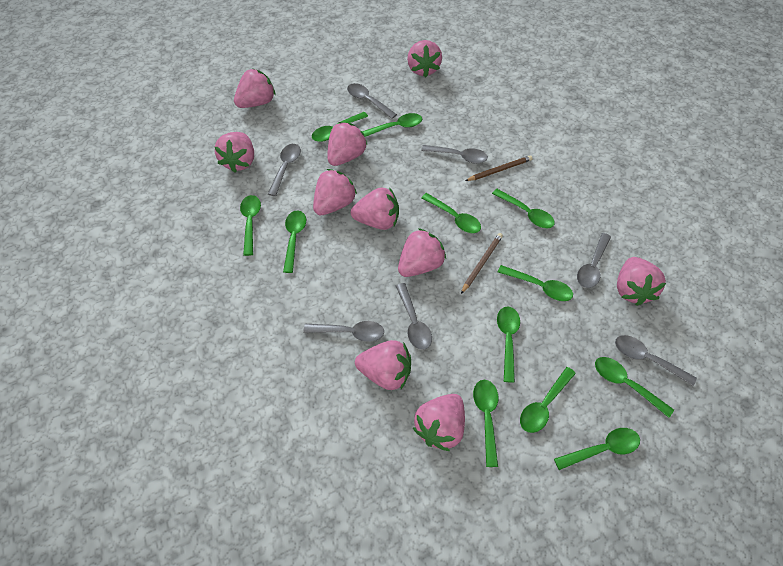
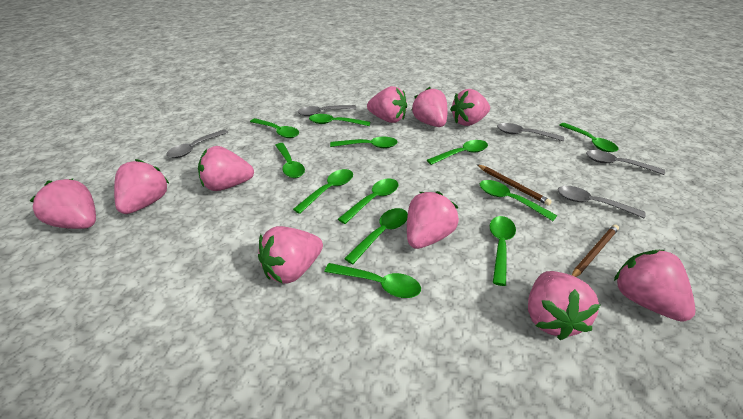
grey spoon: 7 -> 5

